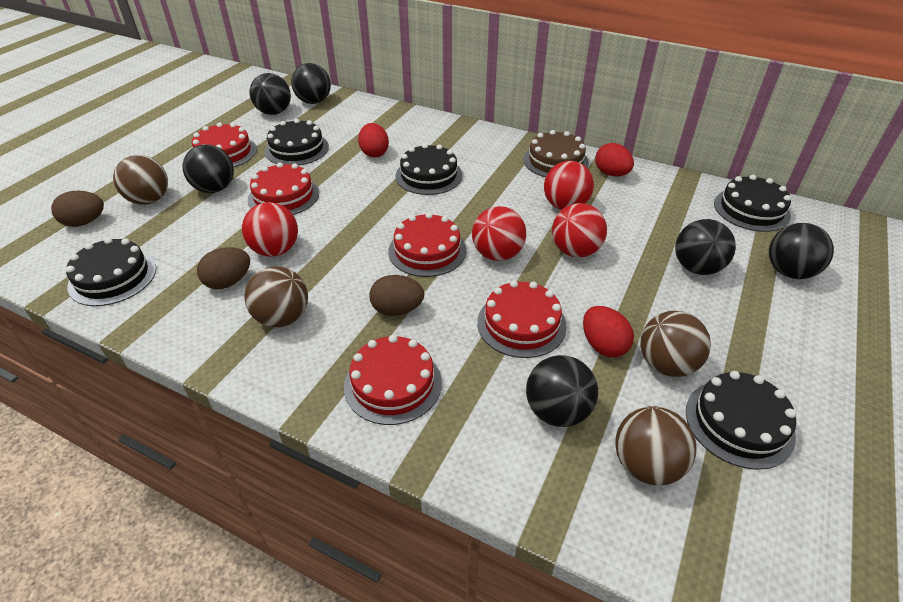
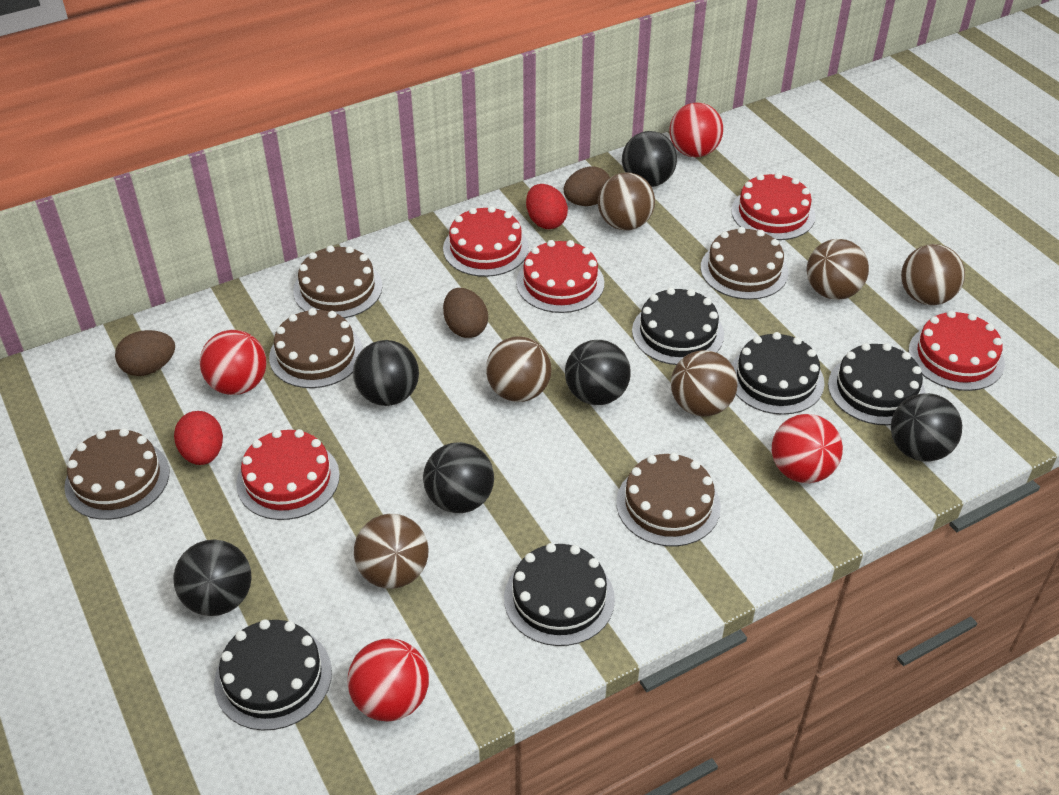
brown ball: 4 -> 6
brown cake: 1 -> 5
red egg: 3 -> 2

